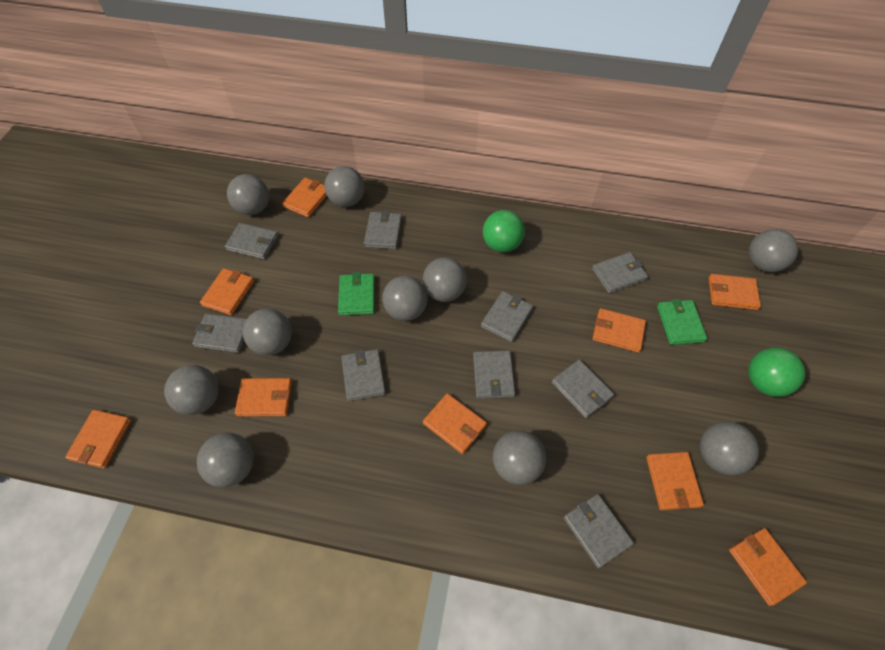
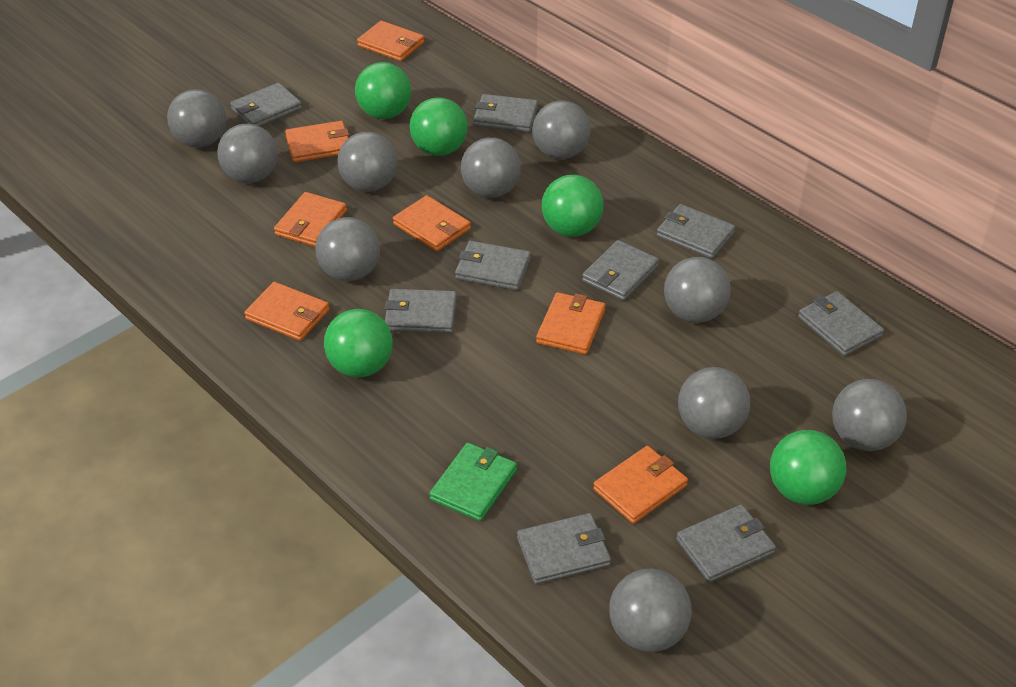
green ball: 2 -> 5
green wallet: 2 -> 1
orange wallet: 9 -> 7

